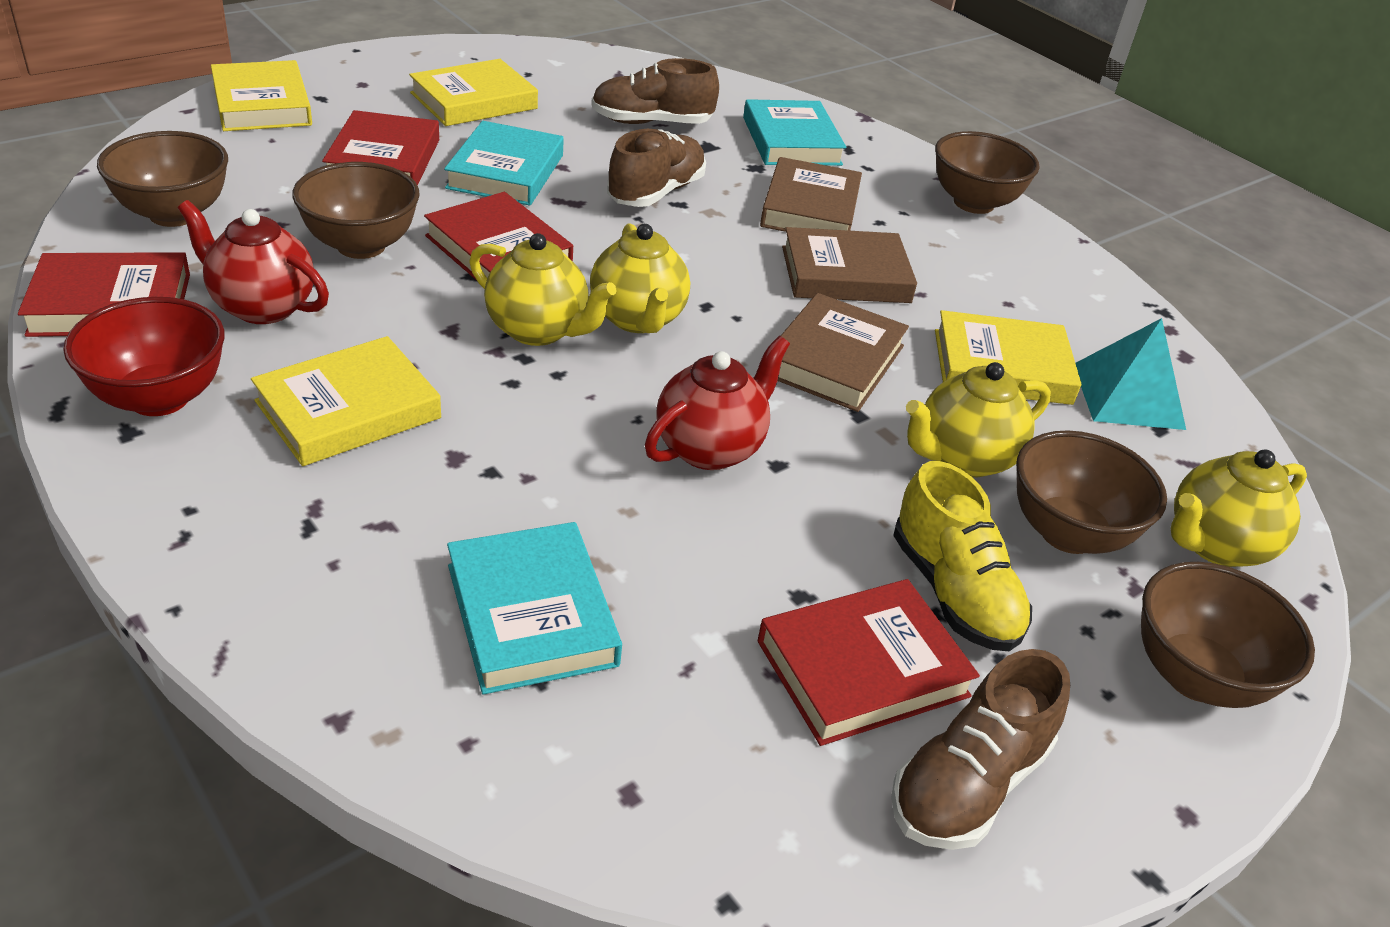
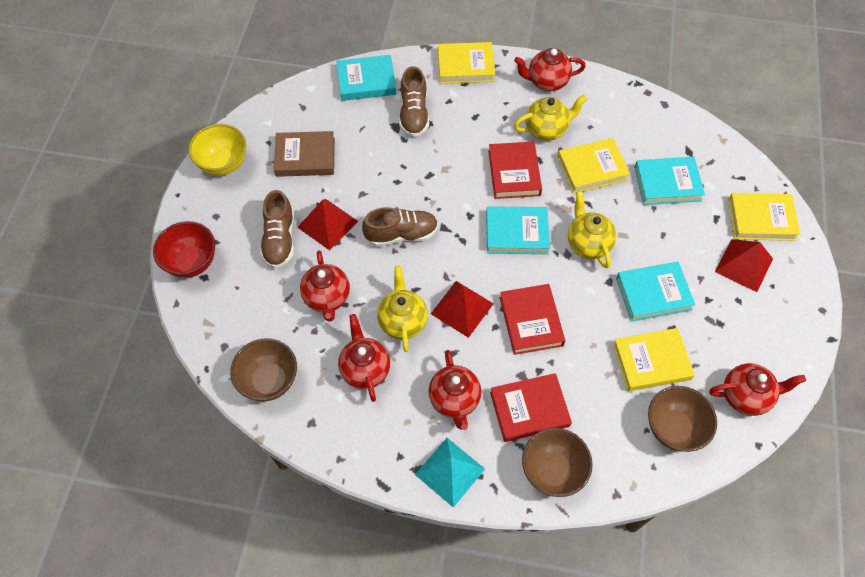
brown book: 3 -> 1
brown bowl: 5 -> 3
red book: 4 -> 3
red pyramid: 0 -> 3
red teapot: 2 -> 5
turquoise book: 3 -> 4
yellow bowl: 0 -> 1
yellow shoe: 1 -> 0
yellow teapot: 4 -> 3

